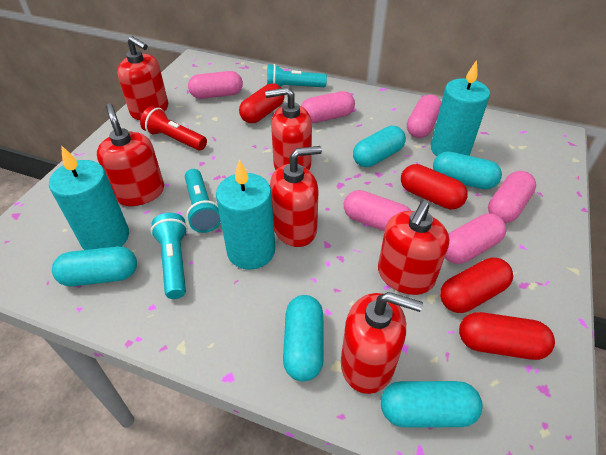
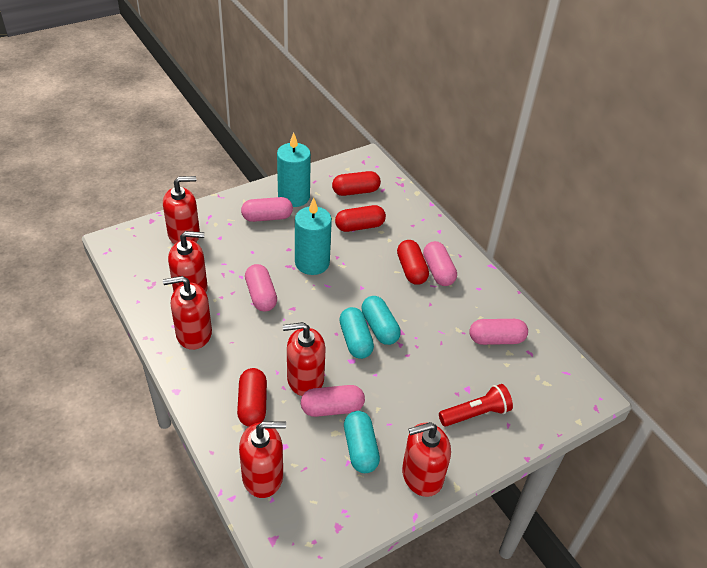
pink capsule: 6 -> 5
turquoise candle: 3 -> 2
turquoise capsule: 5 -> 3
turquoise flashlight: 3 -> 0

